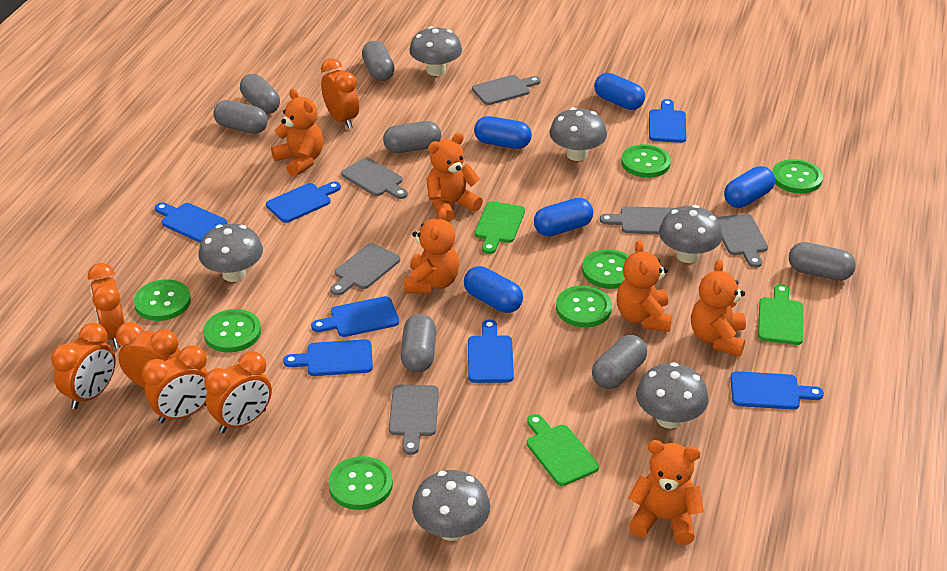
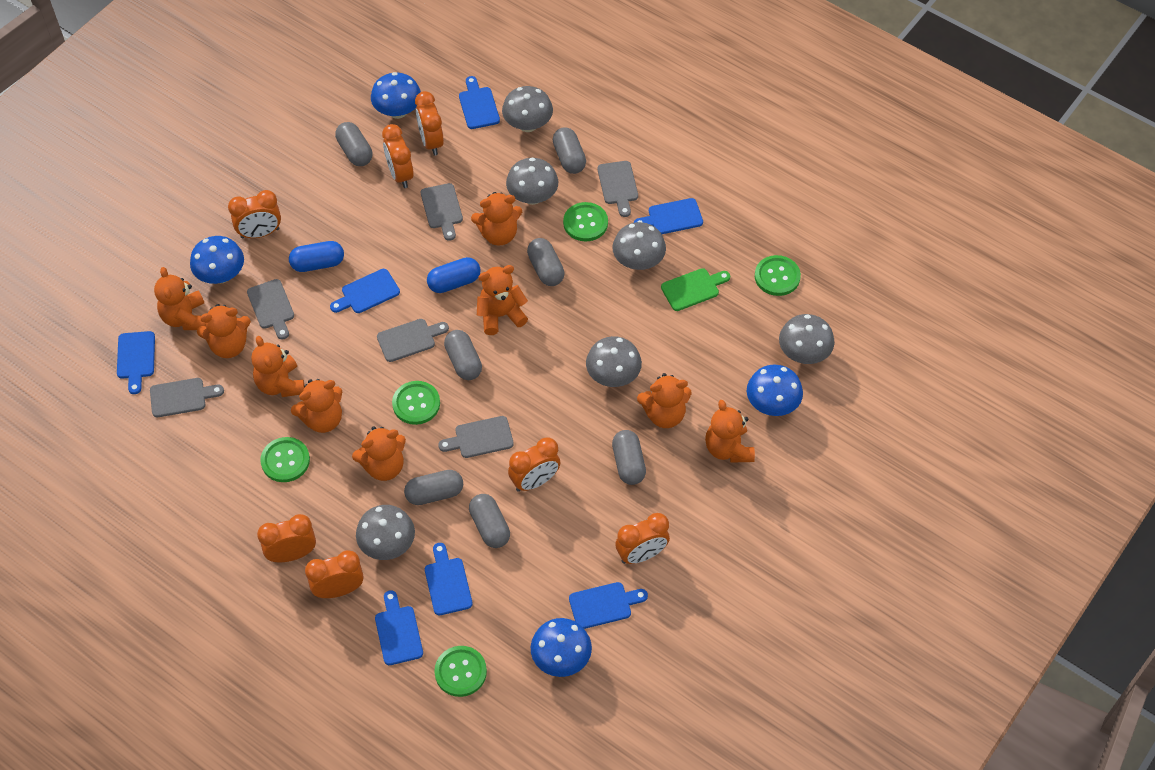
blue capsule: 5 -> 2
blue mushroom: 0 -> 4
green button: 7 -> 5
green cutting board: 3 -> 1
orange clock: 6 -> 7
orange teddy bear: 6 -> 9

